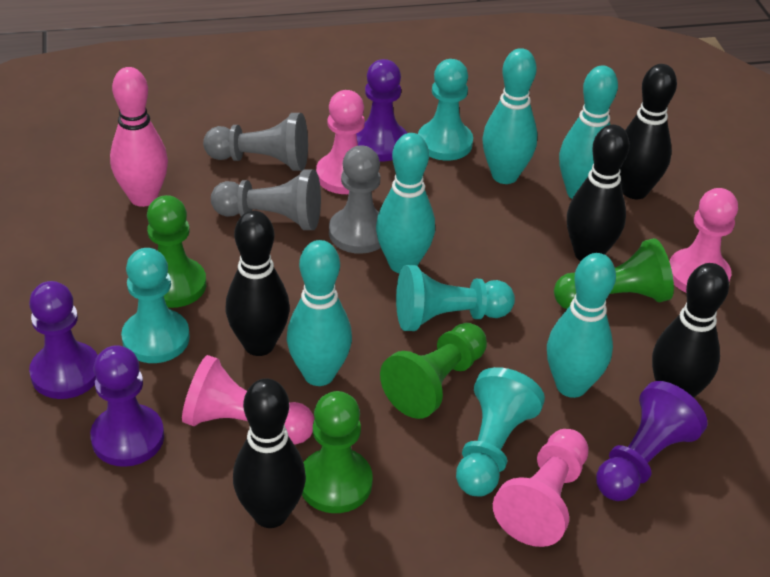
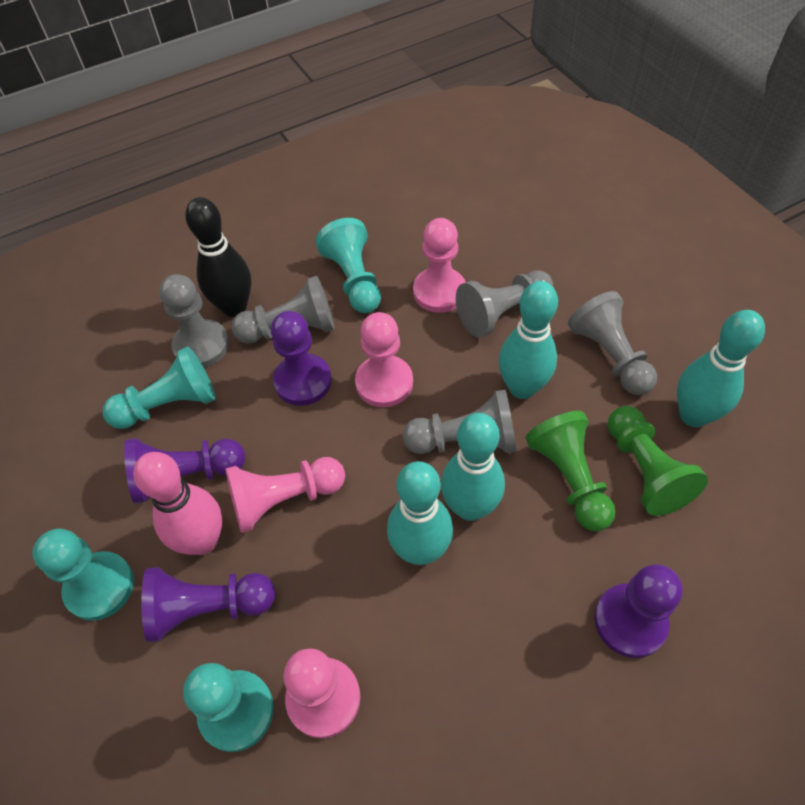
black bowling pin: 5 -> 1
green pawn: 4 -> 2
grey pawn: 3 -> 5
turquoise bowling pin: 5 -> 4

